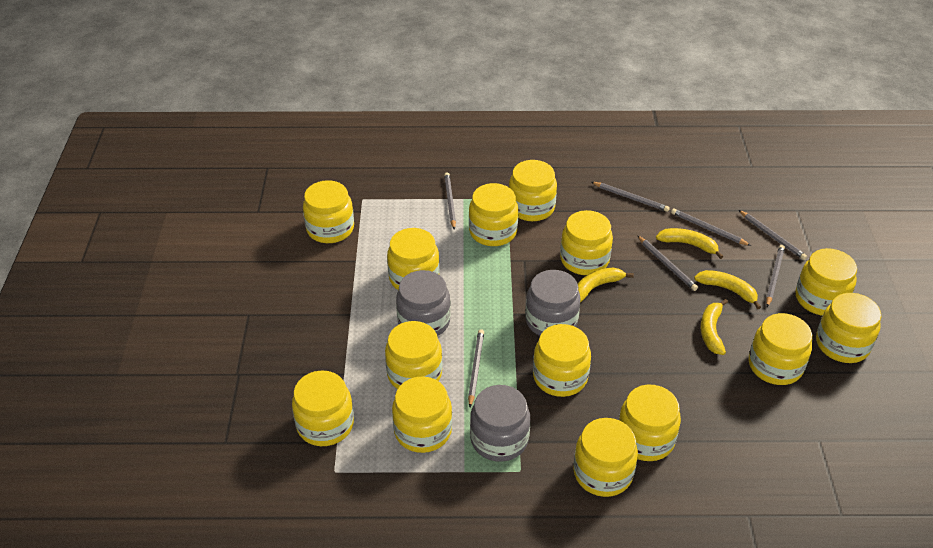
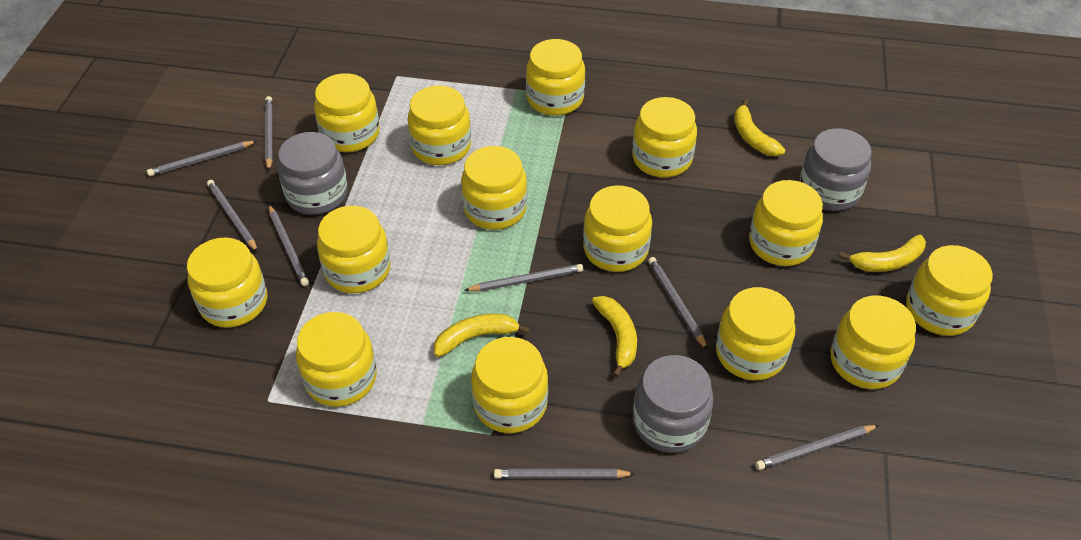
grey pencil: 7 -> 8

